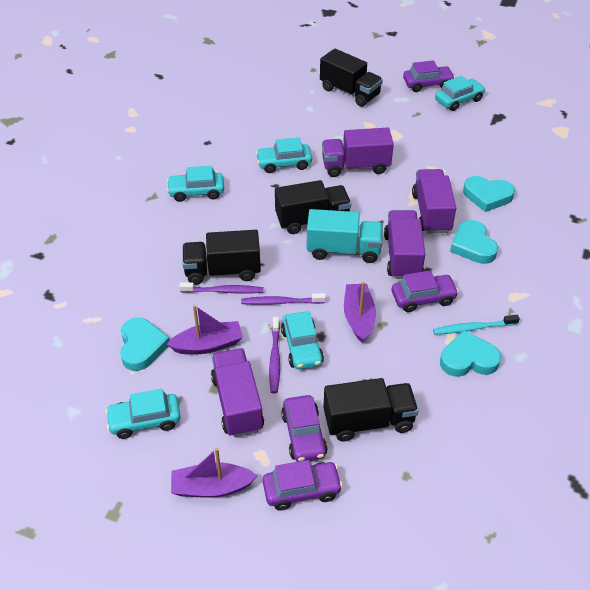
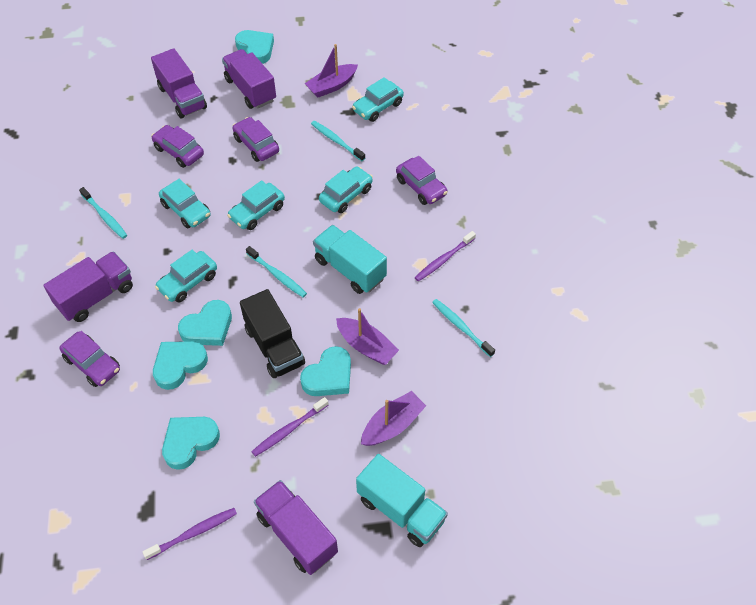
black truck: 4 -> 1
turquoise heart: 4 -> 5
turquoise toothbrush: 1 -> 4
turquoise truck: 1 -> 2

